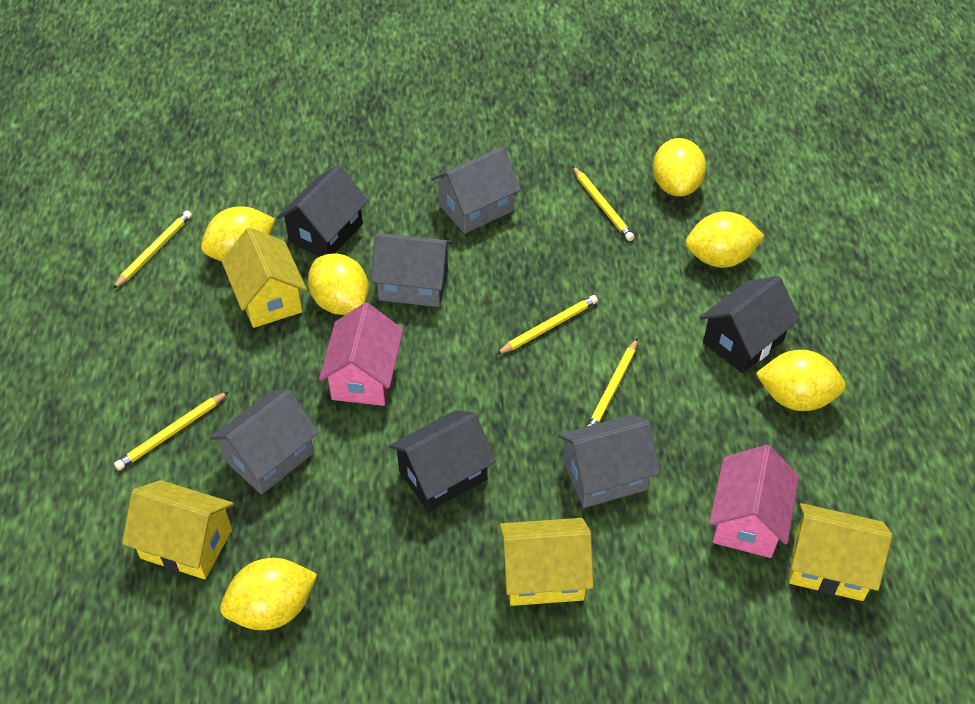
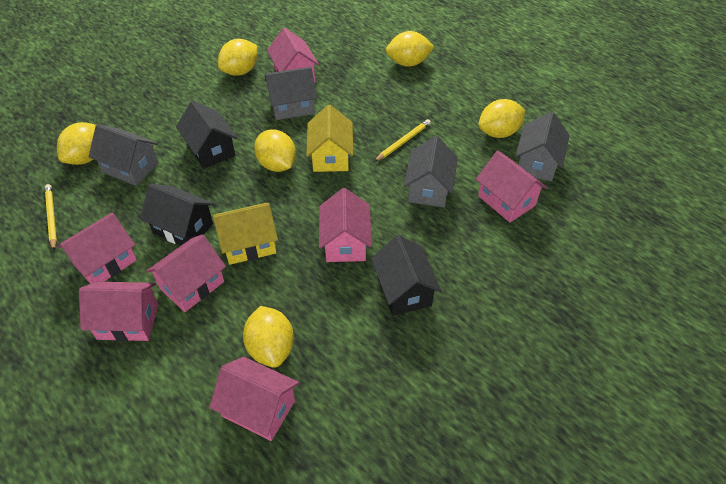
pink house: 2 -> 7
yellow house: 4 -> 2
yellow pencil: 5 -> 2

